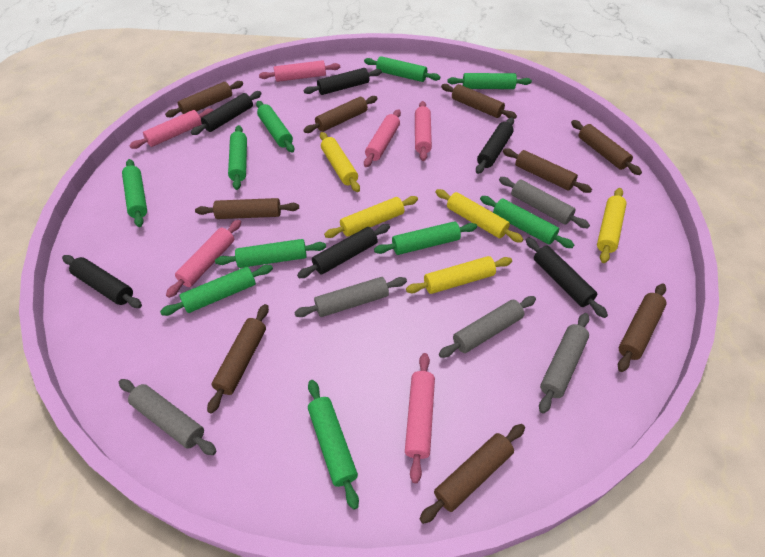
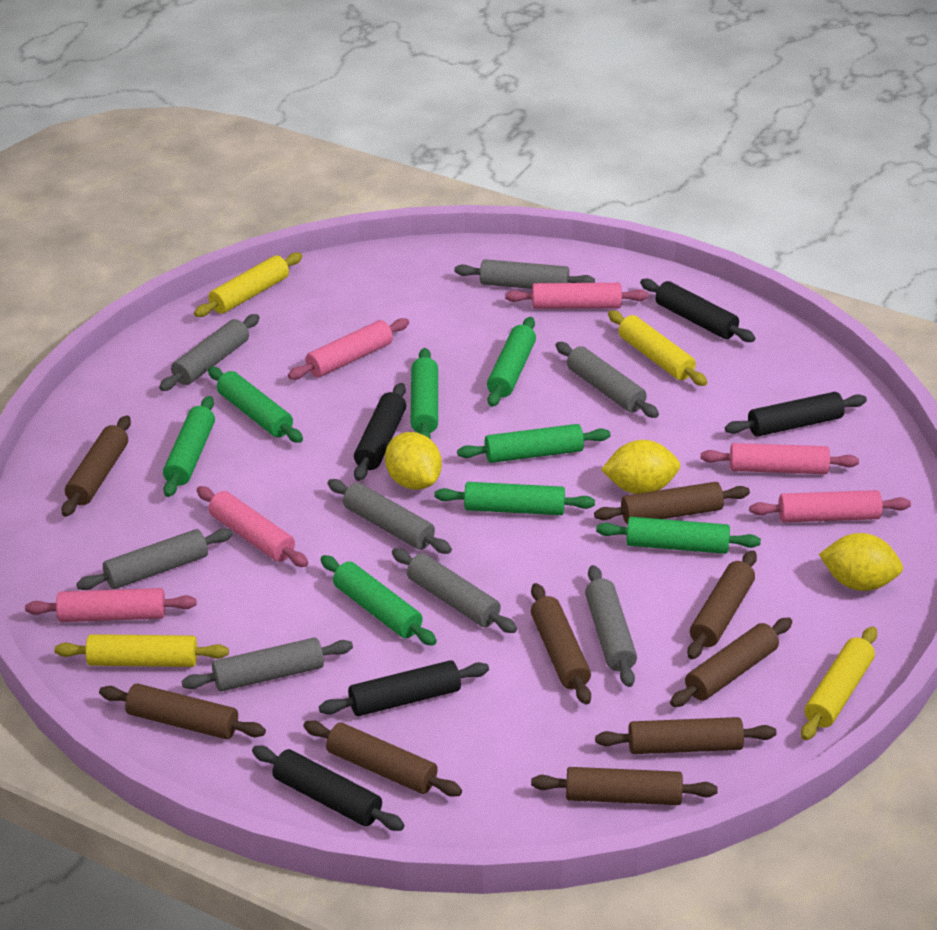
black rolling pin: 6 -> 5
green rolling pin: 10 -> 8
grey rolling pin: 5 -> 8
yellow lemon: 0 -> 3
yellow rolling pin: 5 -> 4

